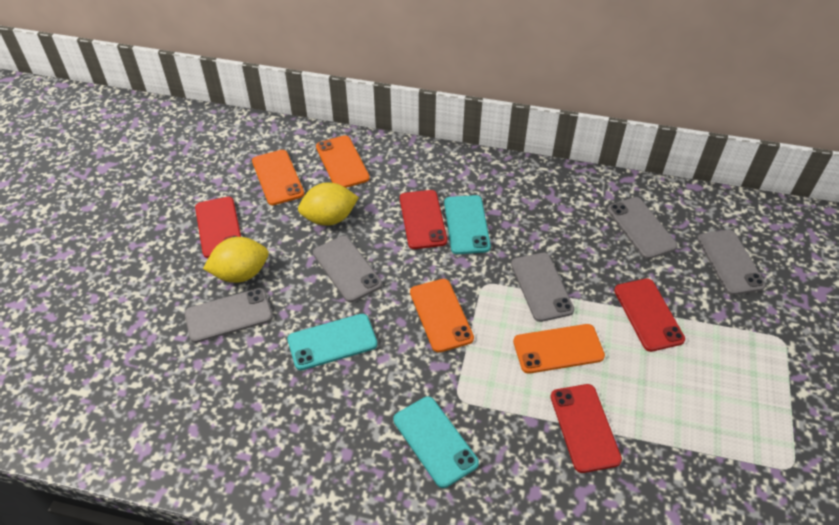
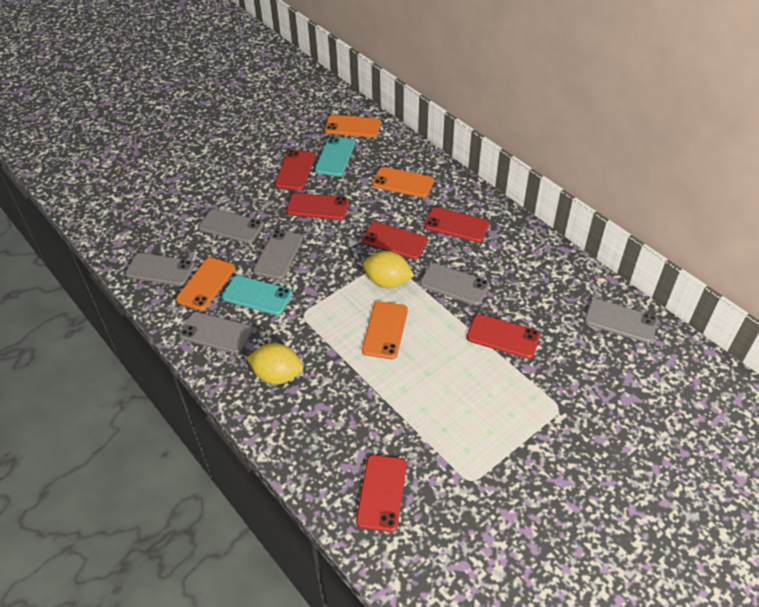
grey phone: 5 -> 6
red phone: 4 -> 6
turquoise phone: 3 -> 2

